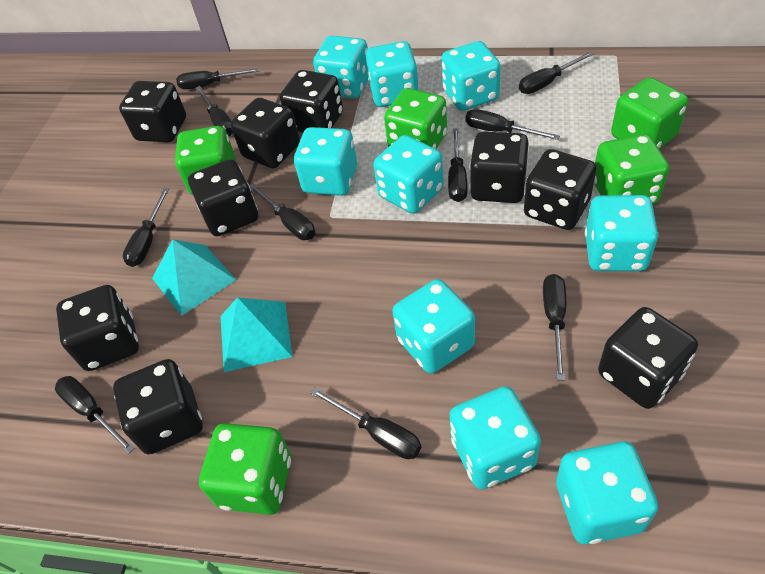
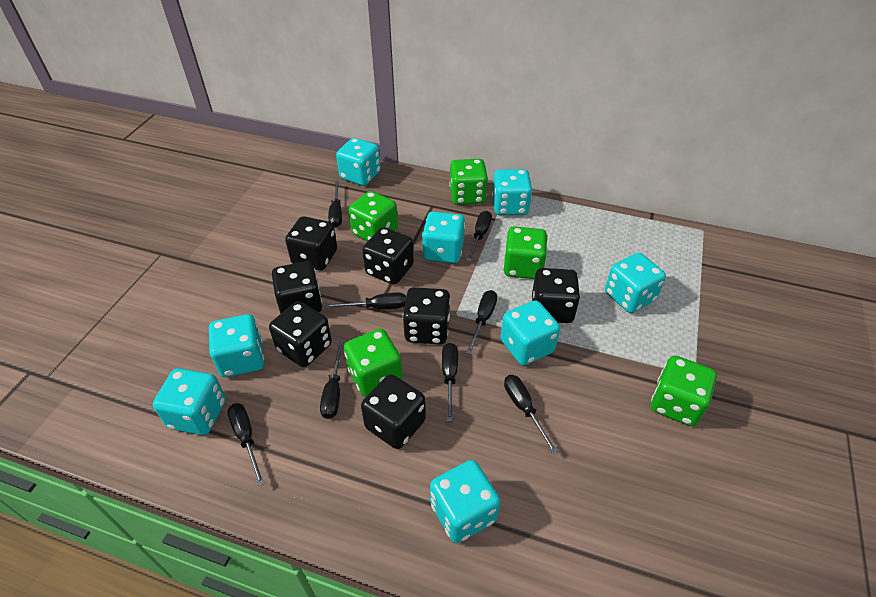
black dice: 9 -> 7
black screwdriver: 10 -> 8
turquoise dice: 9 -> 8
turquoise pyramid: 2 -> 0

